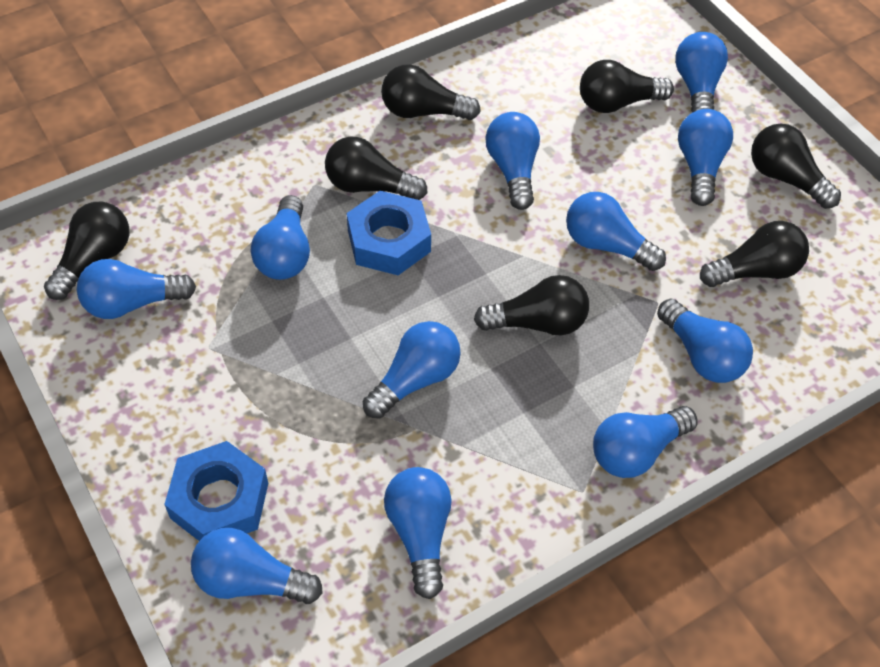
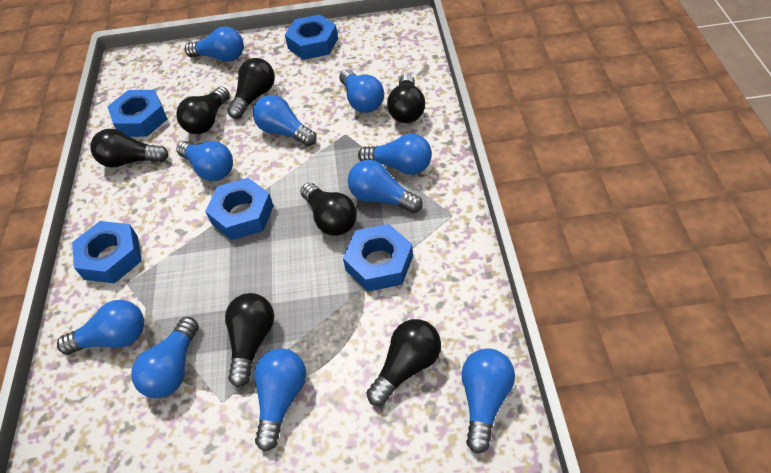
blue light bulb: 11 -> 10
blue nut: 2 -> 5

